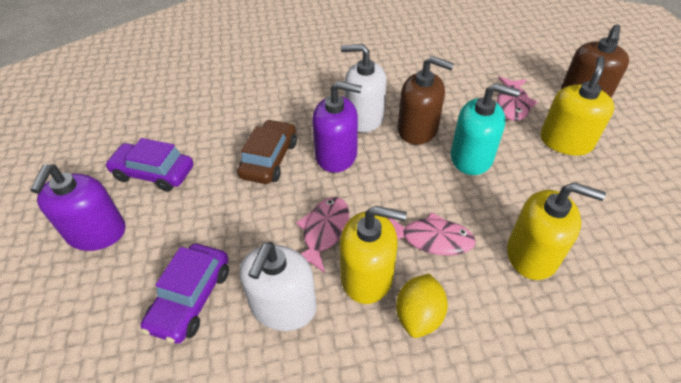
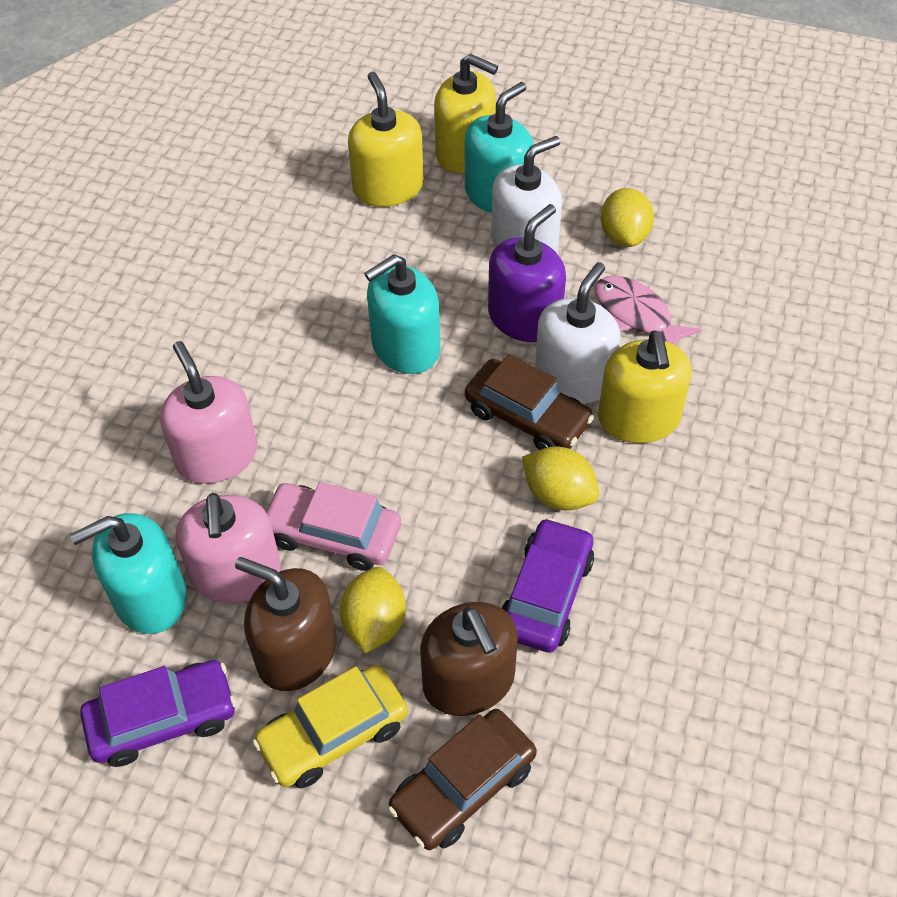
brown car: 1 -> 2
pink car: 0 -> 1
pink fish: 3 -> 1
pink soap dispenser: 0 -> 2
purple soap dispenser: 2 -> 1
turquoise soap dispenser: 1 -> 3
yellow car: 0 -> 1
yellow lemon: 1 -> 3

